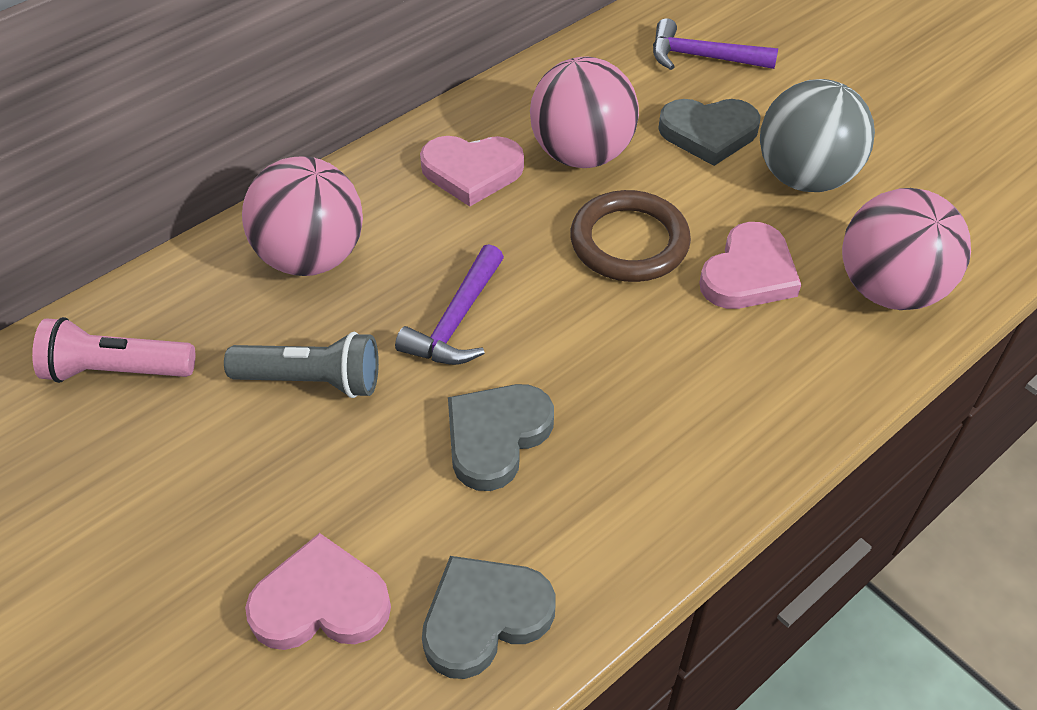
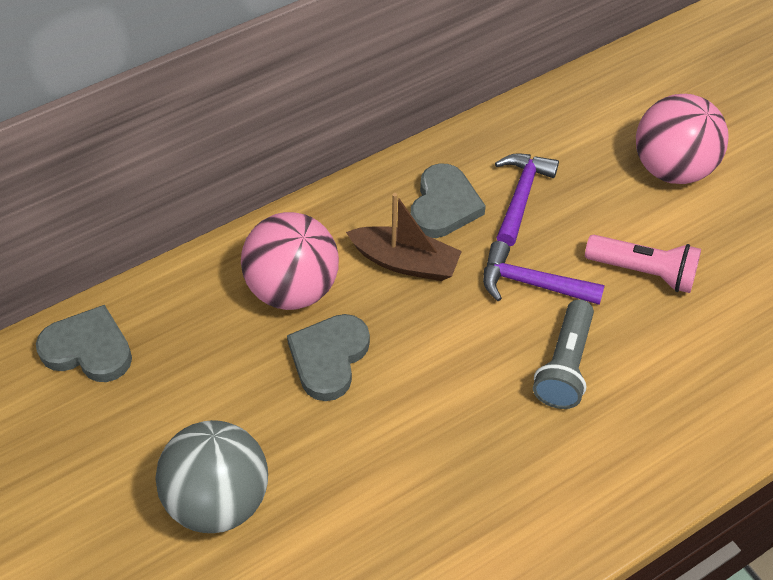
brown boat: 0 -> 1
brown ring: 1 -> 0
pink ball: 3 -> 2
pink heart: 3 -> 0

